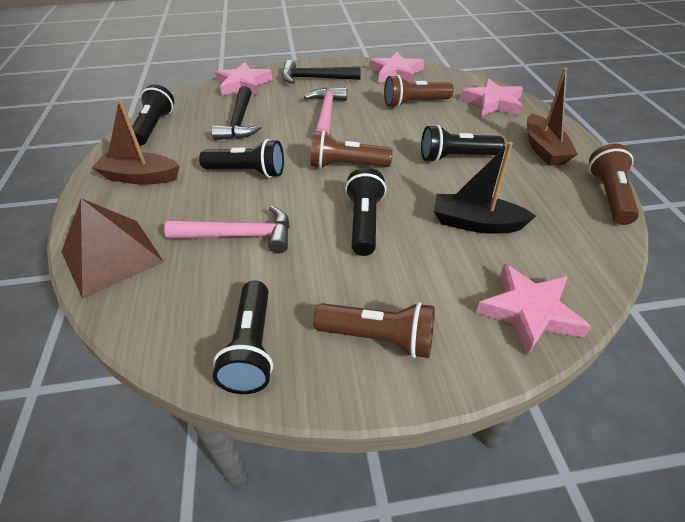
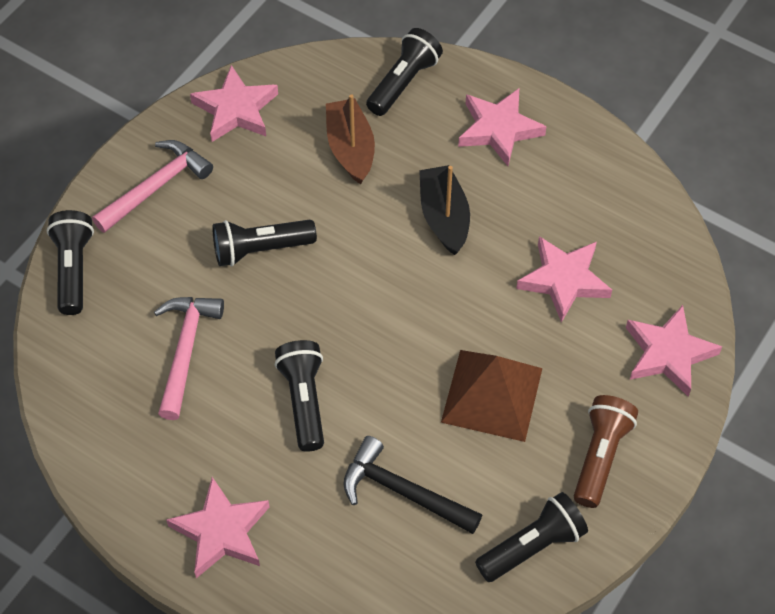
black hammer: 2 -> 1
brown boat: 2 -> 1
brown flashlight: 4 -> 1
pink star: 4 -> 5

